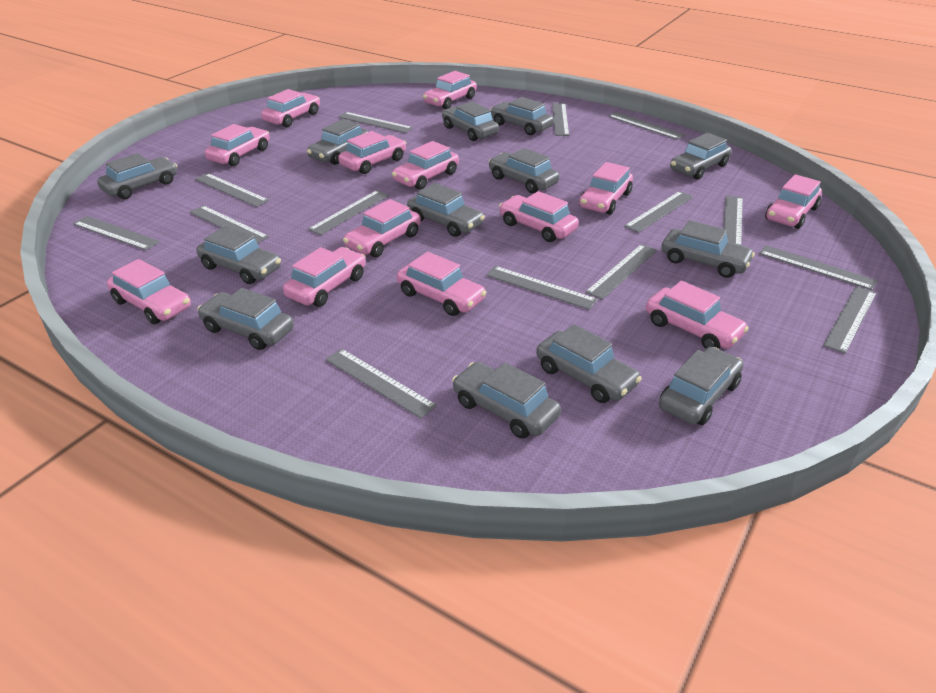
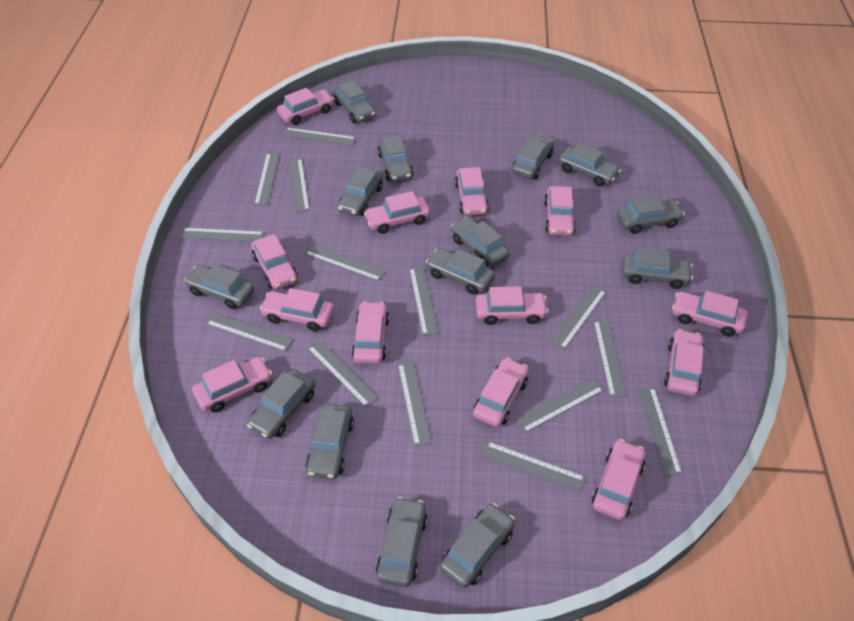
grey car: 13 -> 14

